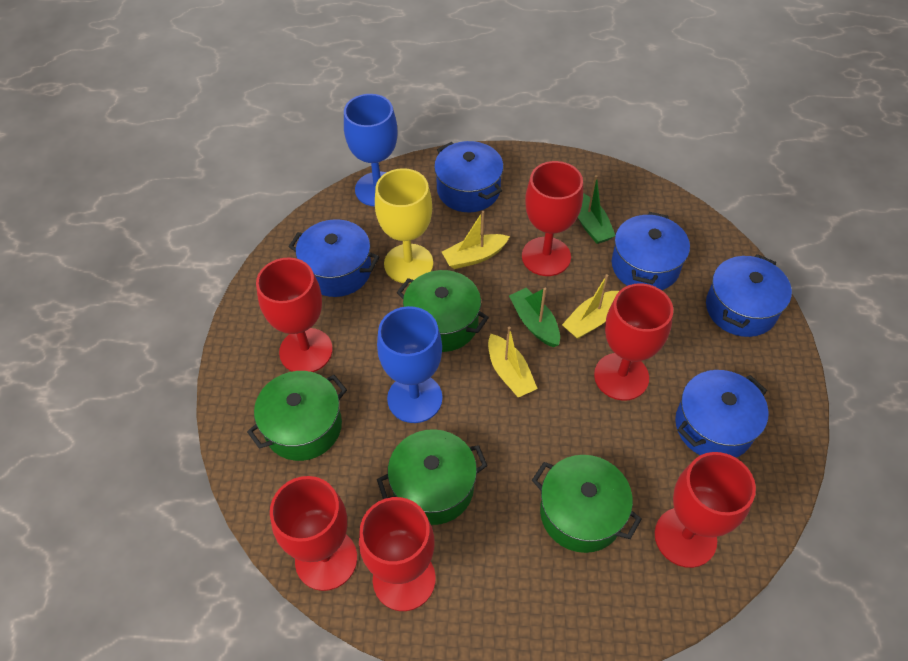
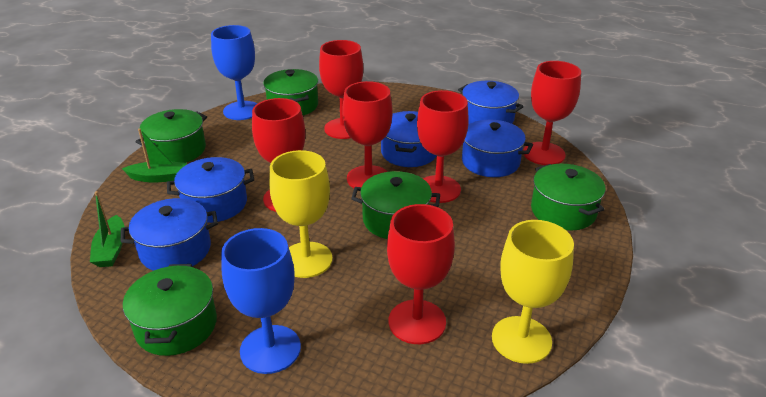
green pot: 4 -> 5
yellow boat: 3 -> 0
yellow goblet: 1 -> 2

